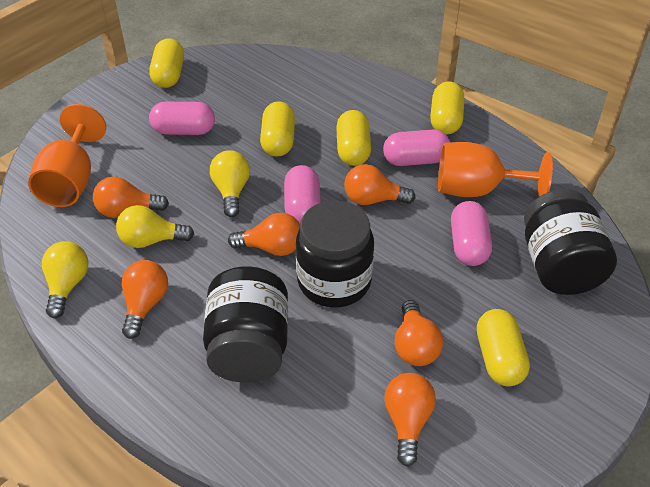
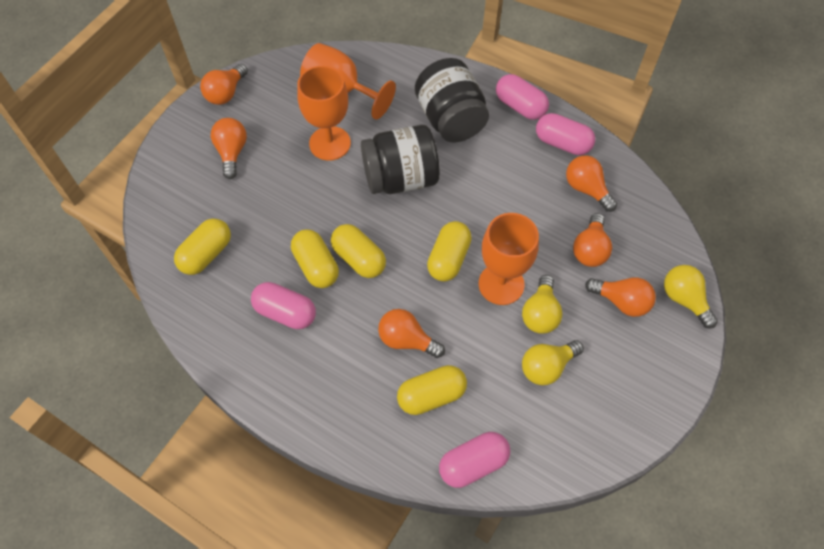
black jar: 3 -> 2
orange goblet: 2 -> 3

